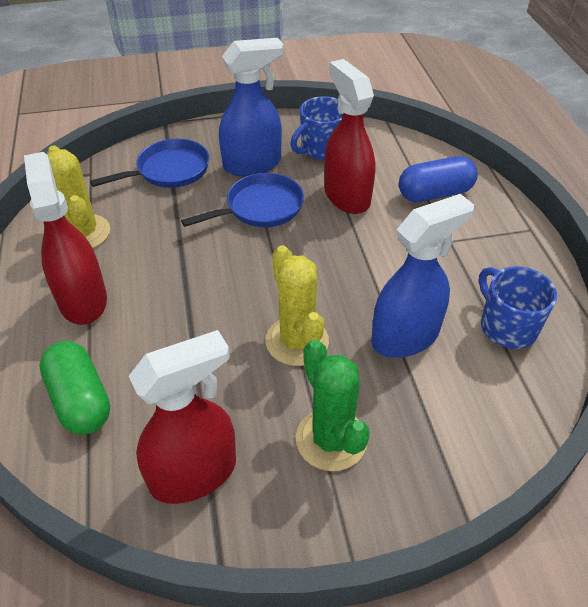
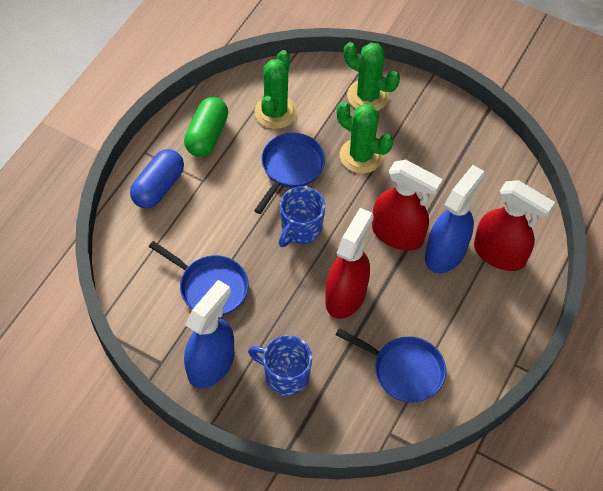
blue pan: 2 -> 3
green cactus: 1 -> 3
yellow cactus: 2 -> 0

